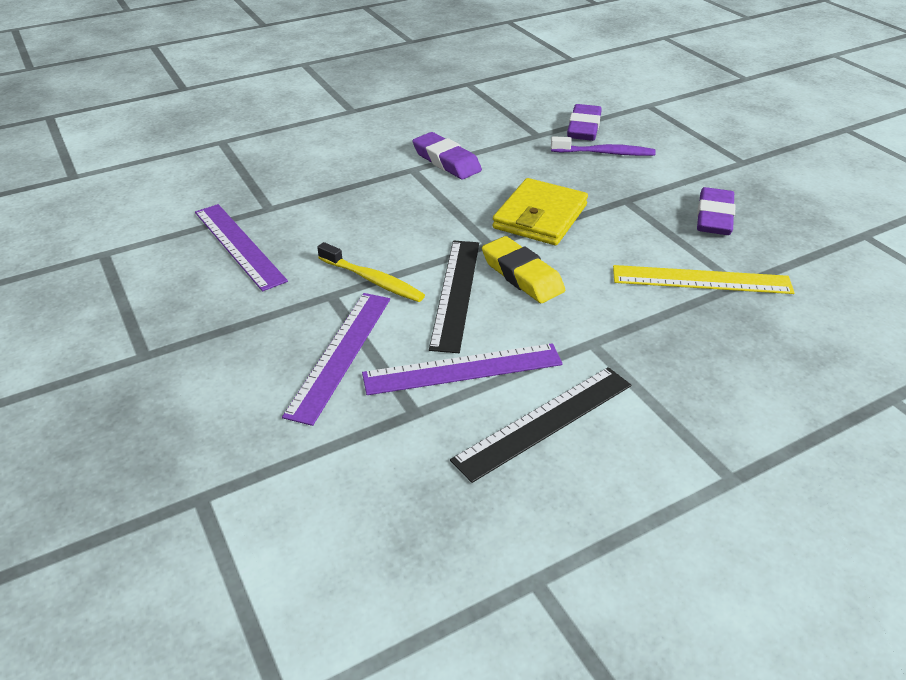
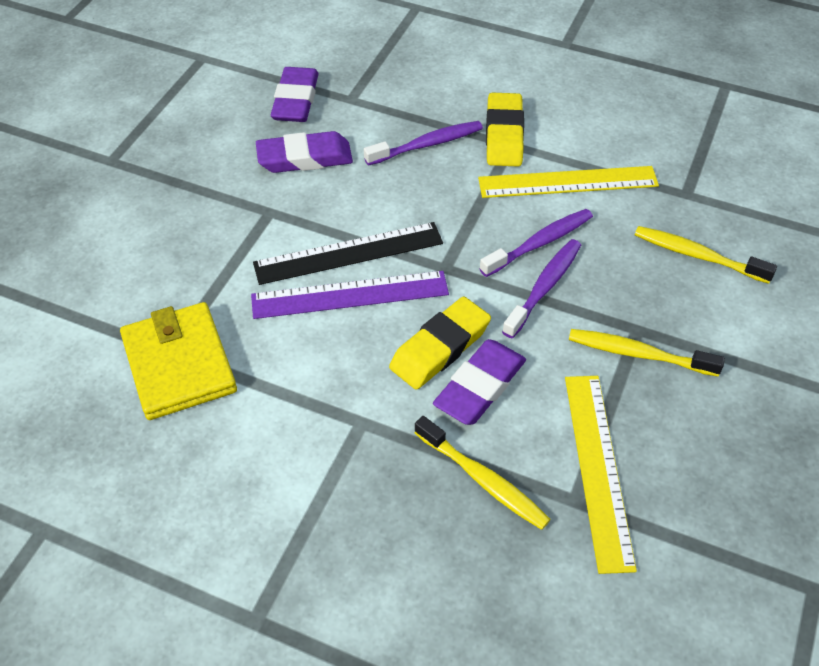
black ruler: 2 -> 1
purple ruler: 3 -> 1
purple toothbrush: 1 -> 3
yellow eraser: 1 -> 2
yellow ruler: 1 -> 2
yellow toothbrush: 1 -> 3

